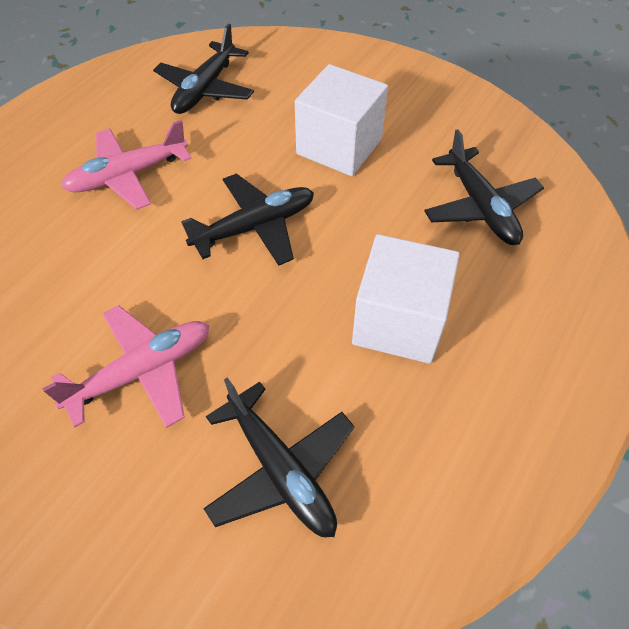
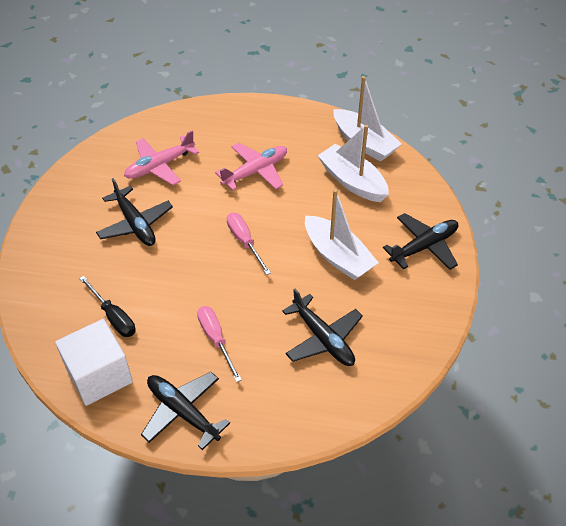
black screwdriver: 0 -> 1
pink screwdriver: 0 -> 2
white boat: 0 -> 3
white cube: 2 -> 1

